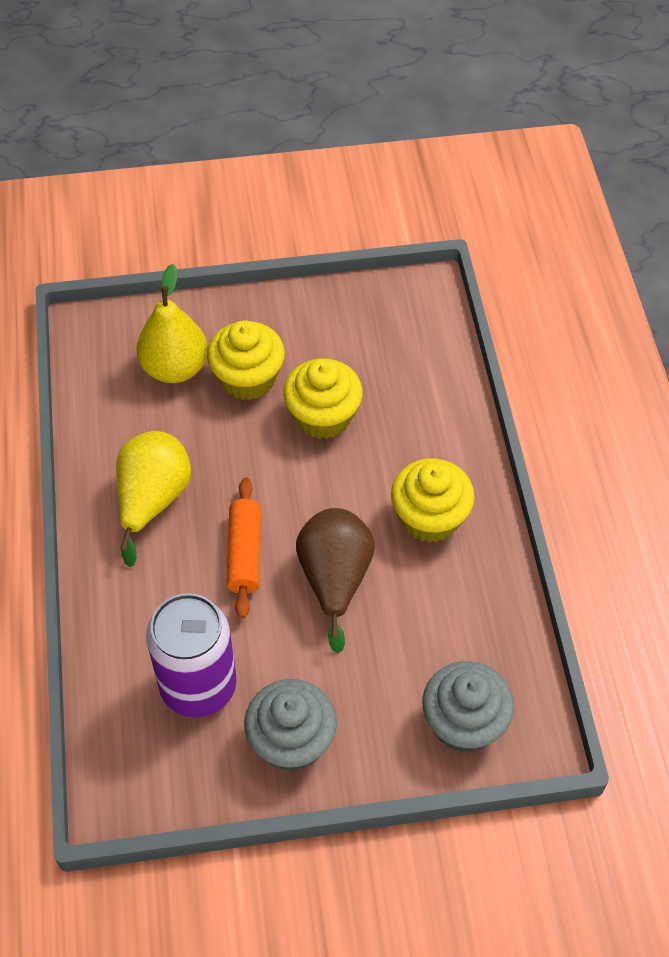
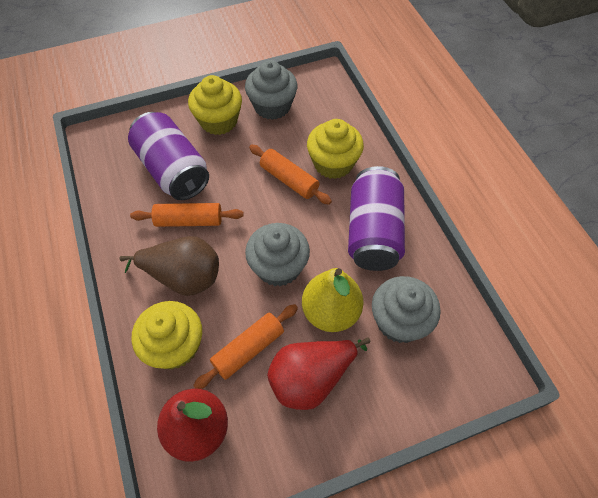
grey cupcake: 2 -> 3
orange rolling pin: 1 -> 3
purple can: 1 -> 2
red pear: 0 -> 2
yellow pear: 2 -> 1

